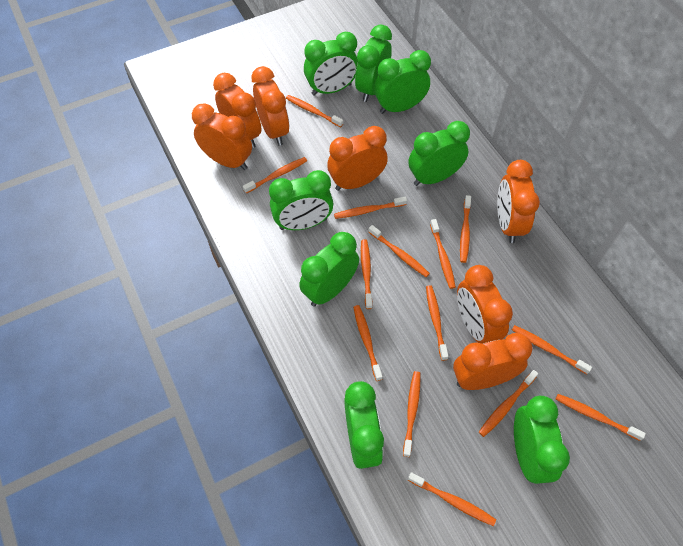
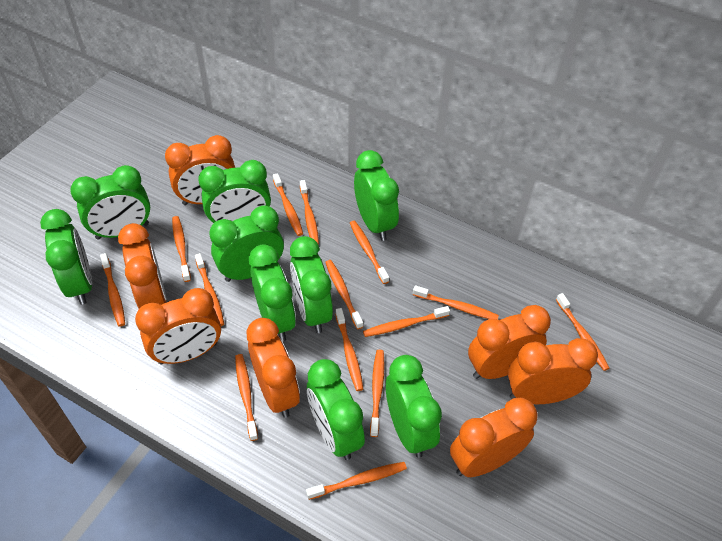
green clock: 8 -> 9

